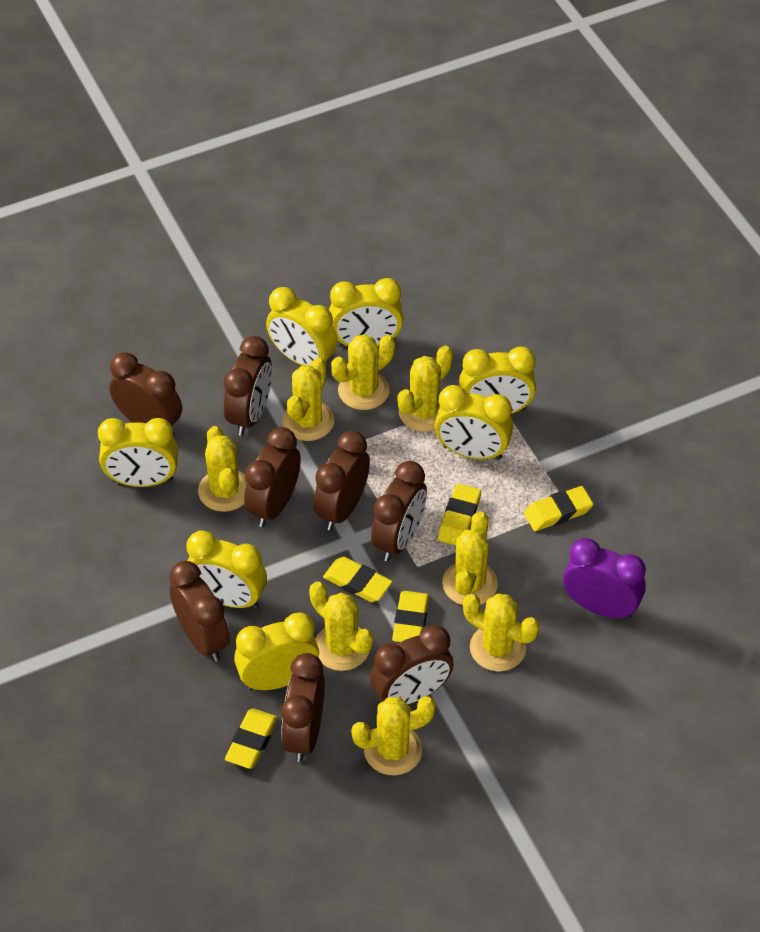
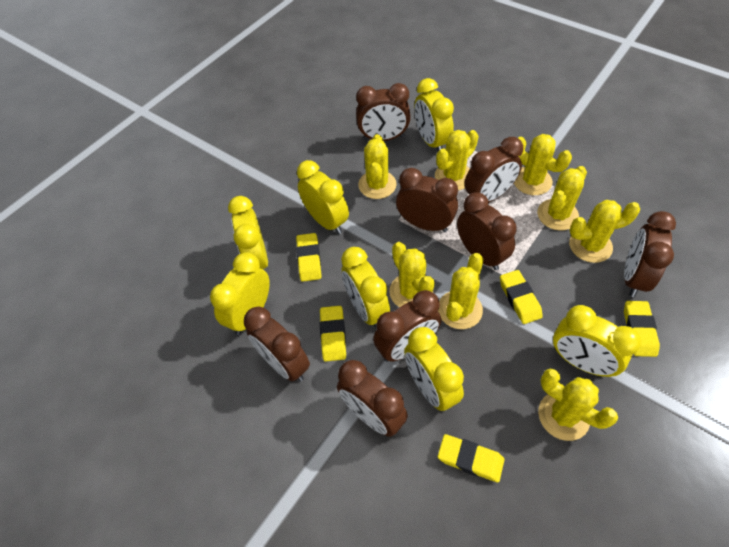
purple clock: 1 -> 0

